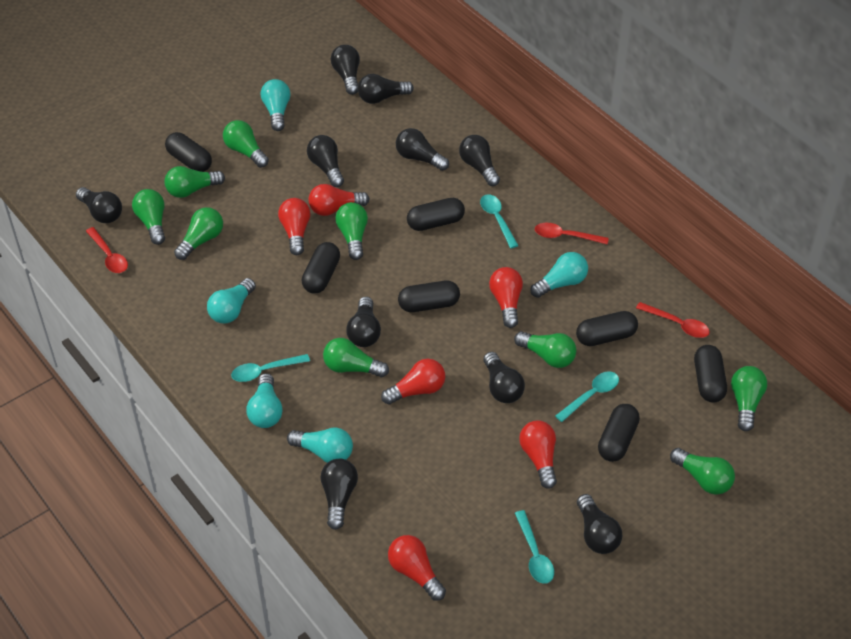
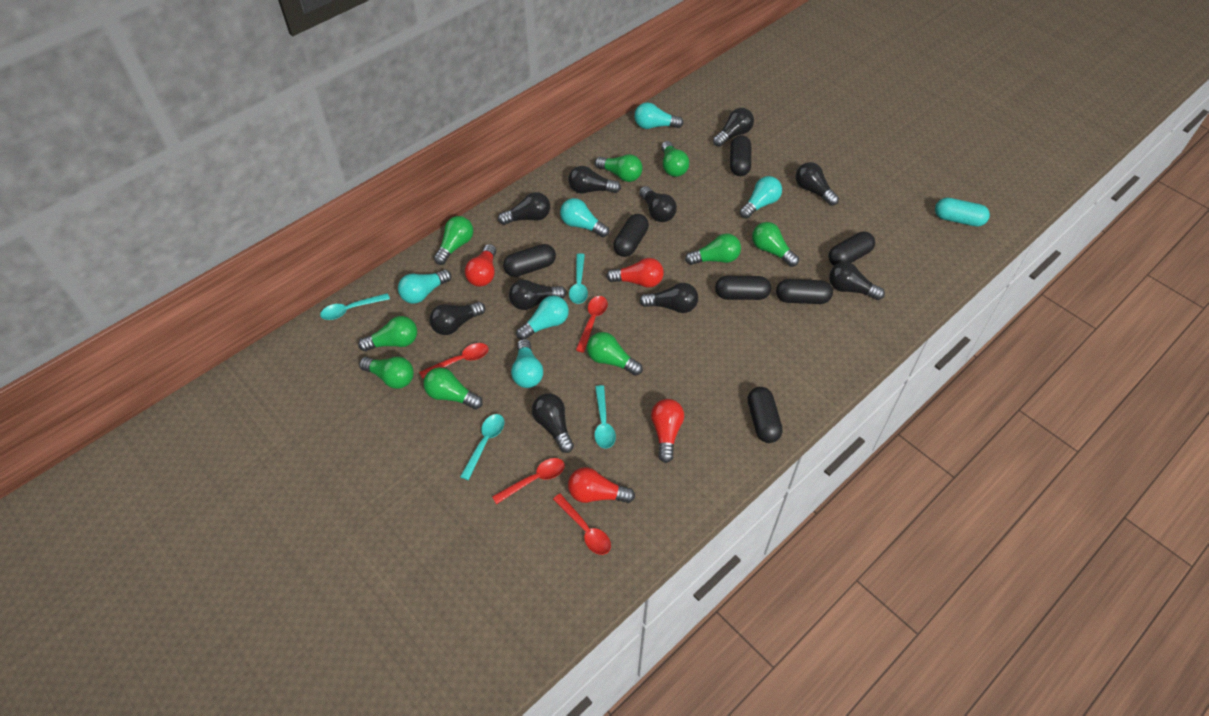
red light bulb: 6 -> 4
red spoon: 3 -> 4
turquoise capsule: 0 -> 1
turquoise light bulb: 5 -> 6

